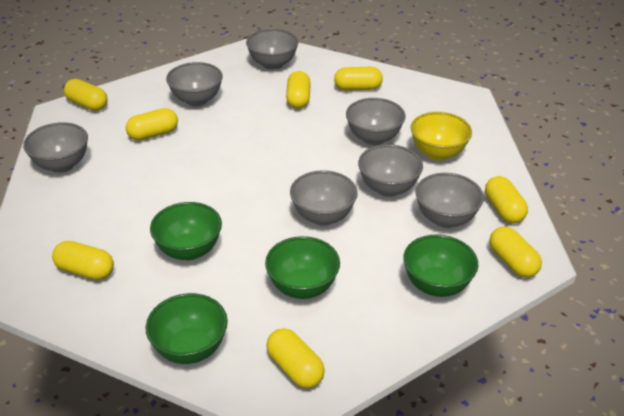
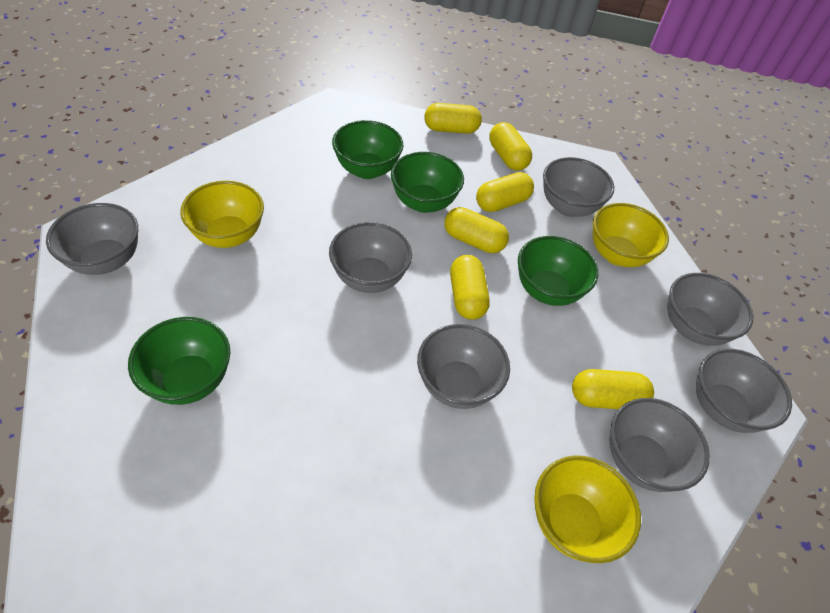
yellow bowl: 1 -> 3
yellow capsule: 8 -> 6

